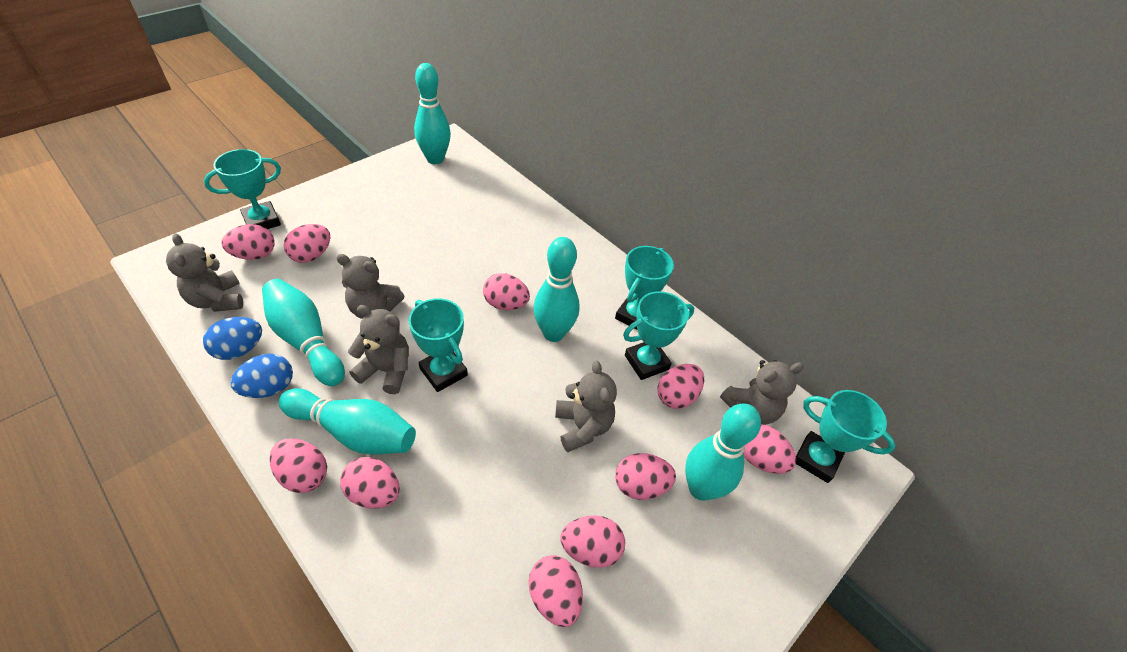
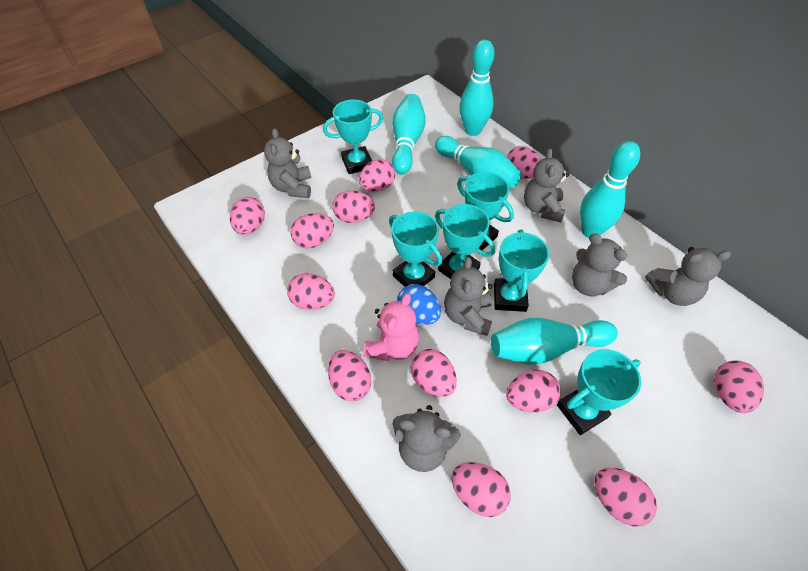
blue egg: 2 -> 1
grey teddy bear: 5 -> 6
pink egg: 10 -> 12
pink teddy bear: 0 -> 1
turquoise trophy: 5 -> 6

